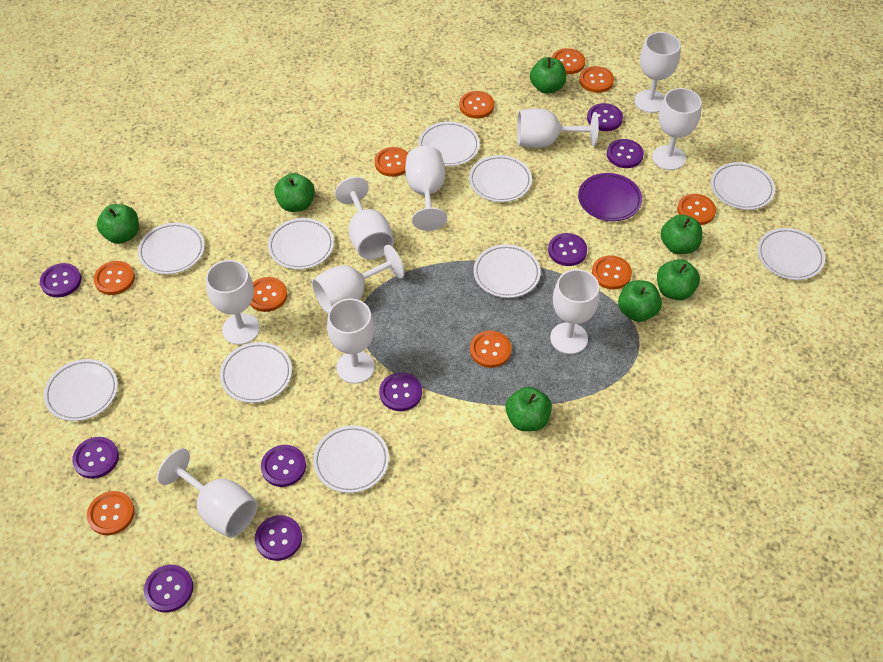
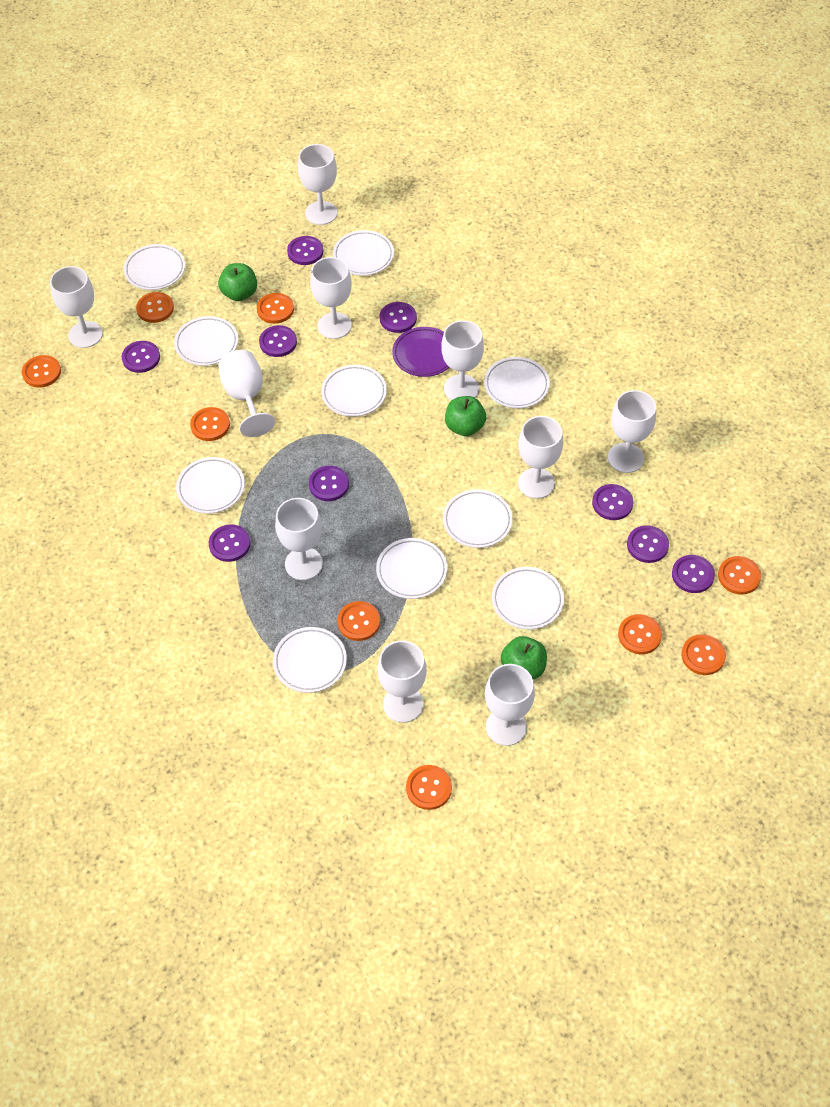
green apple: 7 -> 3
orange button: 10 -> 9

